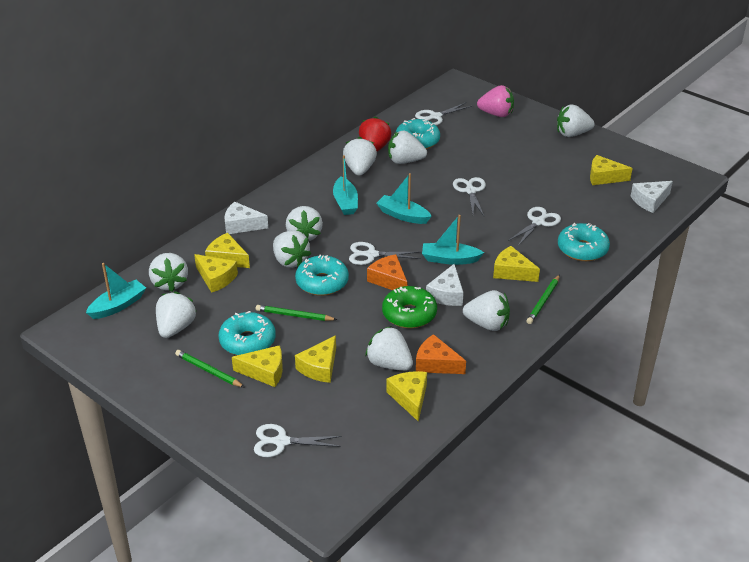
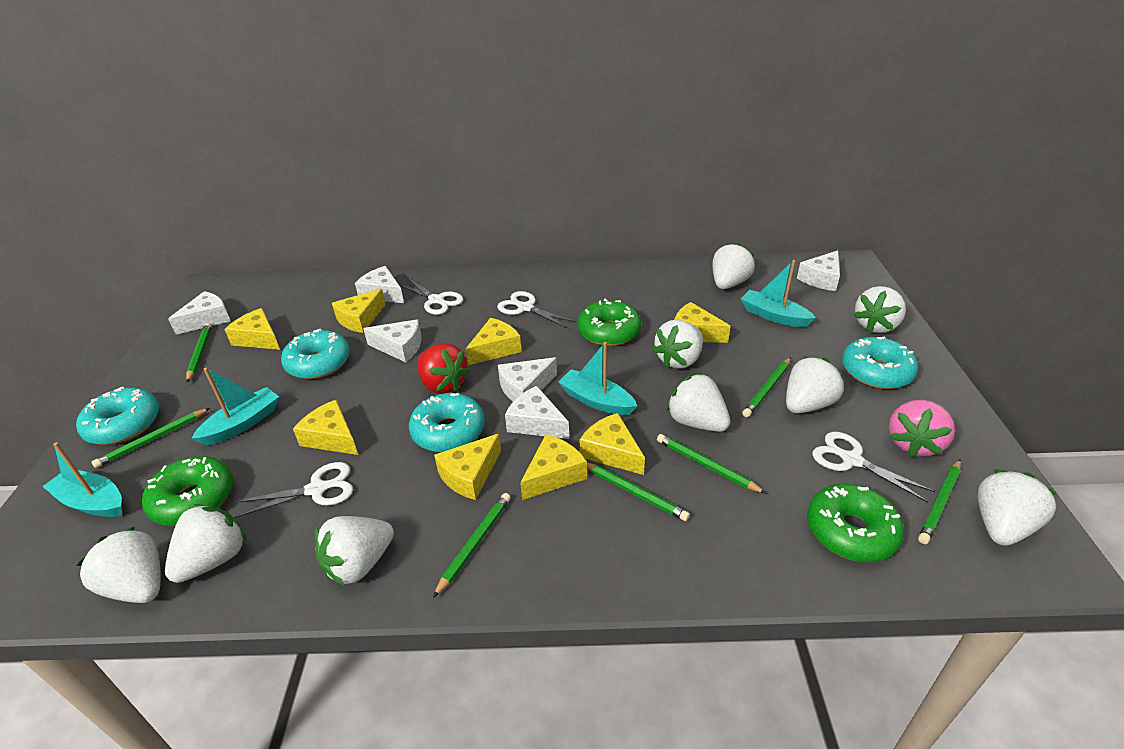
green donut: 1 -> 3
green pencil: 3 -> 7
orange cheese: 2 -> 0
white cheese: 3 -> 6
white scissors: 5 -> 4
yellow cheese: 7 -> 8

